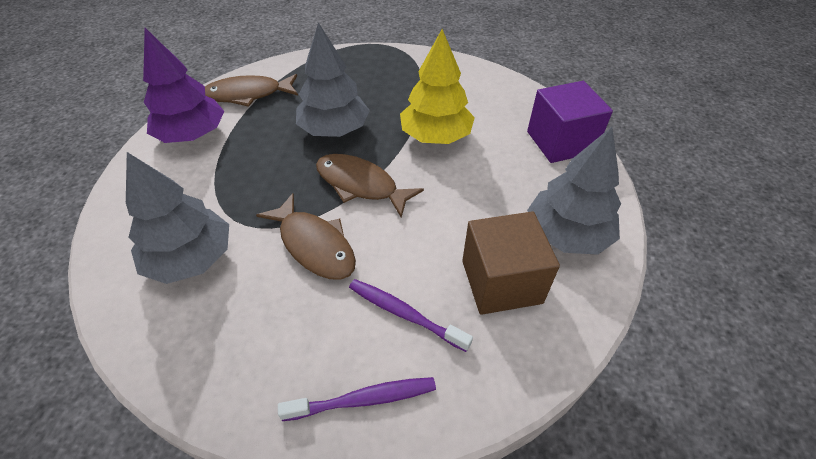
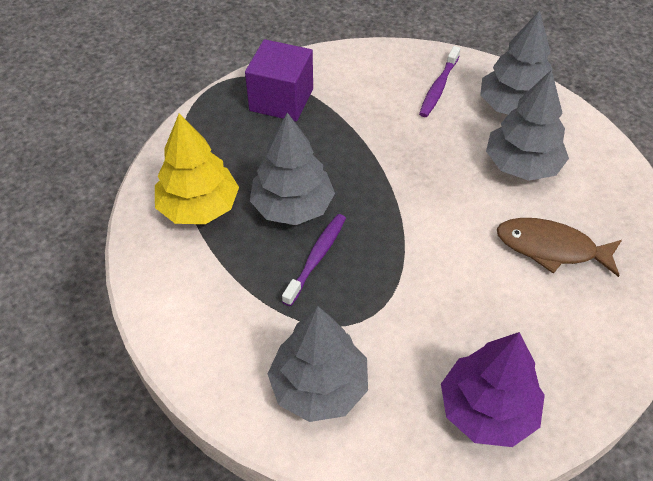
brown cube: 1 -> 0
brown fish: 3 -> 1
grey tree: 3 -> 4

